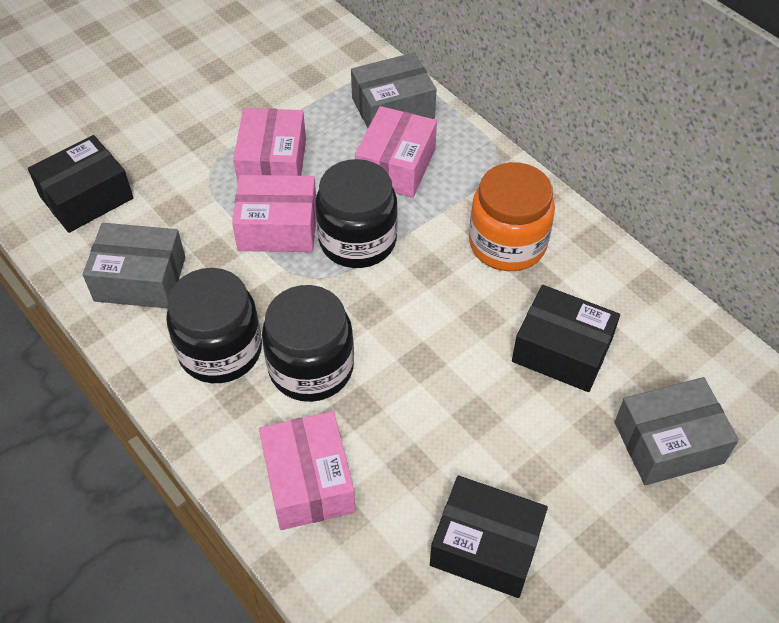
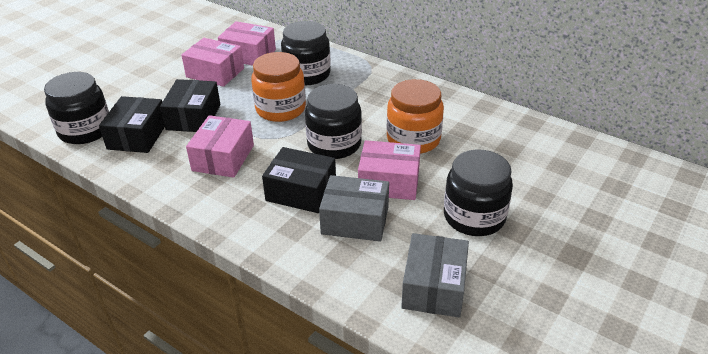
black jar: 3 -> 4
grey box: 3 -> 2
orange jar: 1 -> 2

